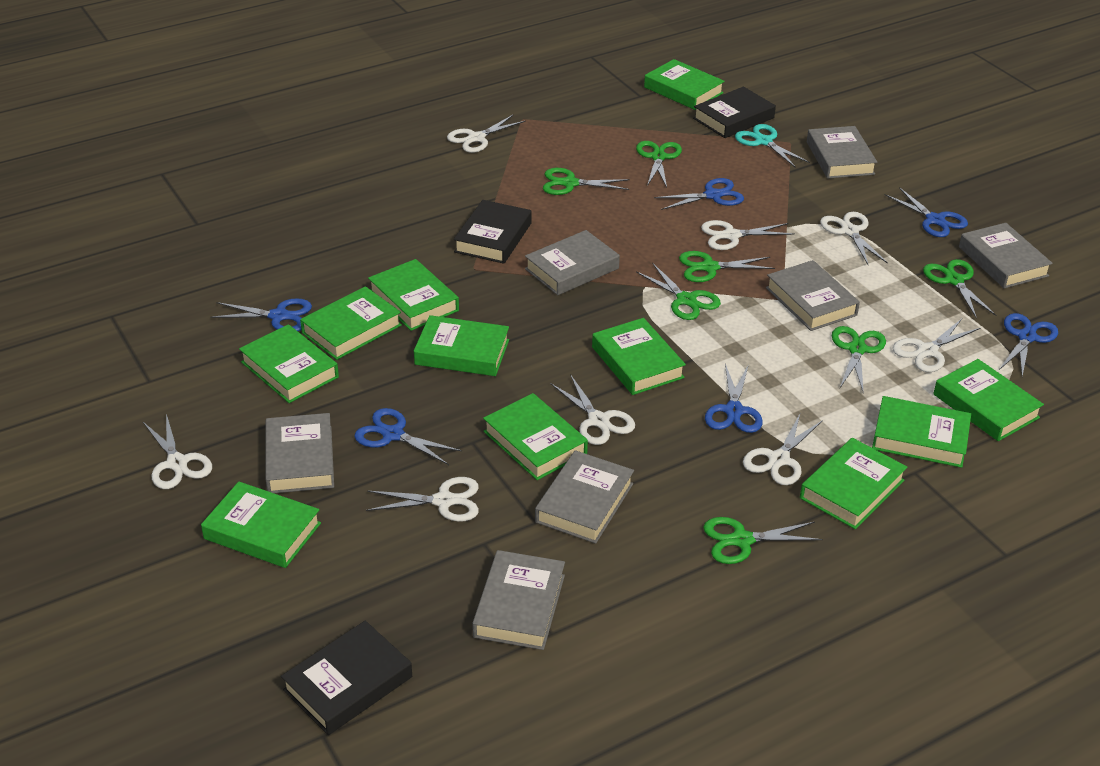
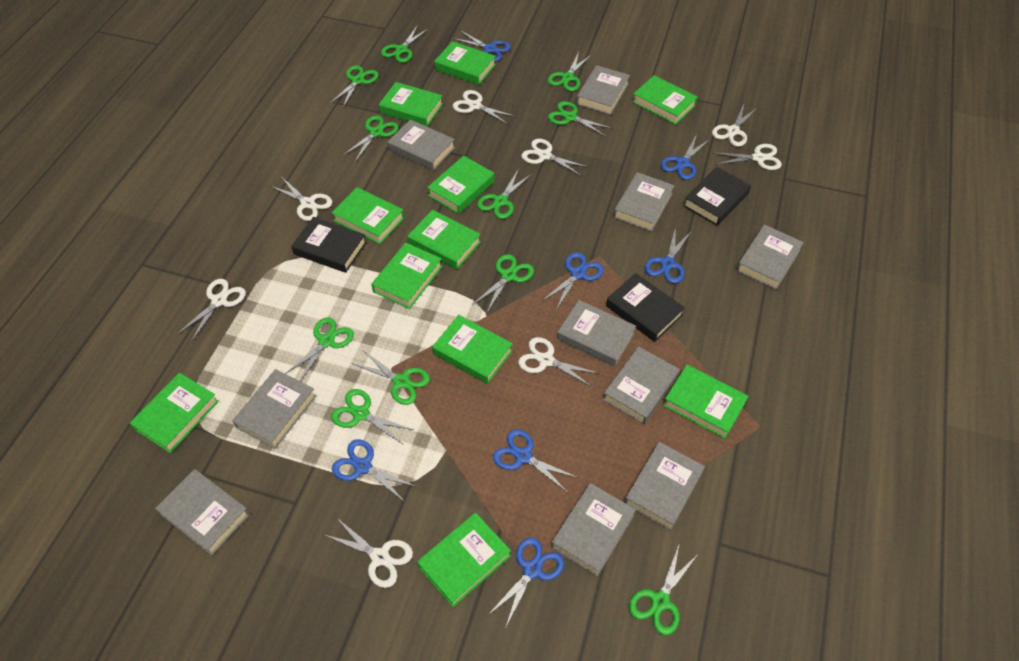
blue scissors: 6 -> 7
green scissors: 7 -> 11
grey book: 7 -> 10
turquoise scissors: 1 -> 0

